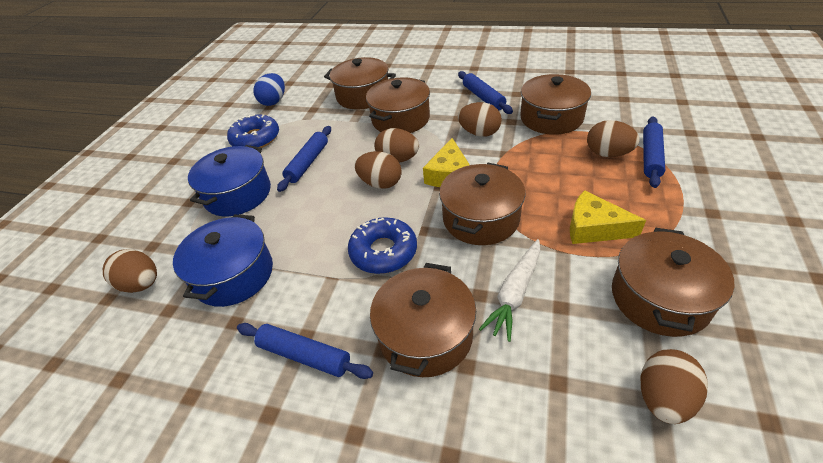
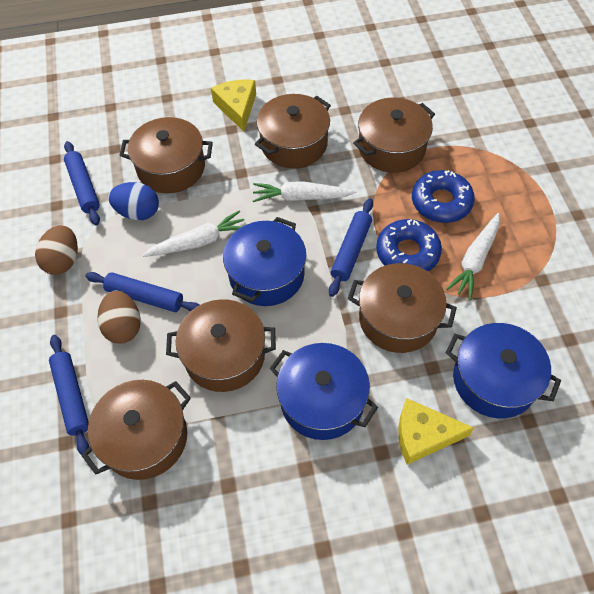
blue pot: 2 -> 3
brown egg: 6 -> 2
white carrot: 1 -> 3

